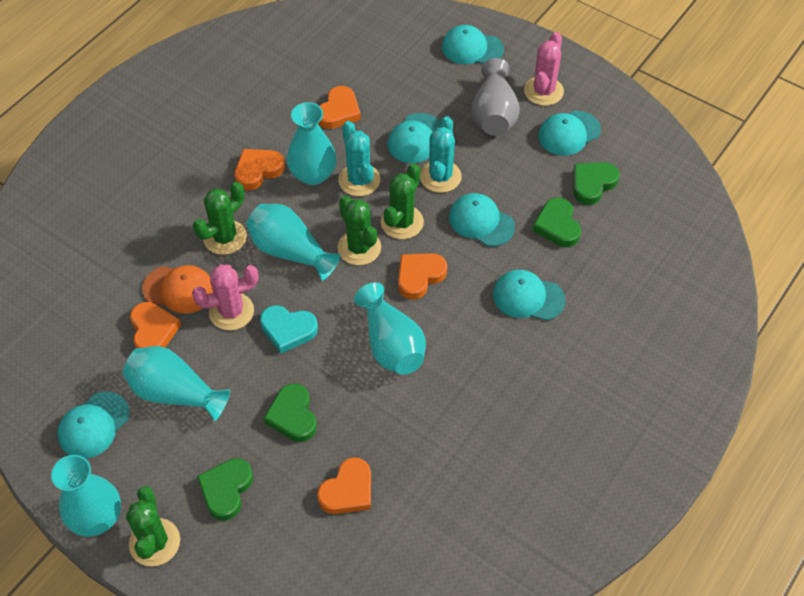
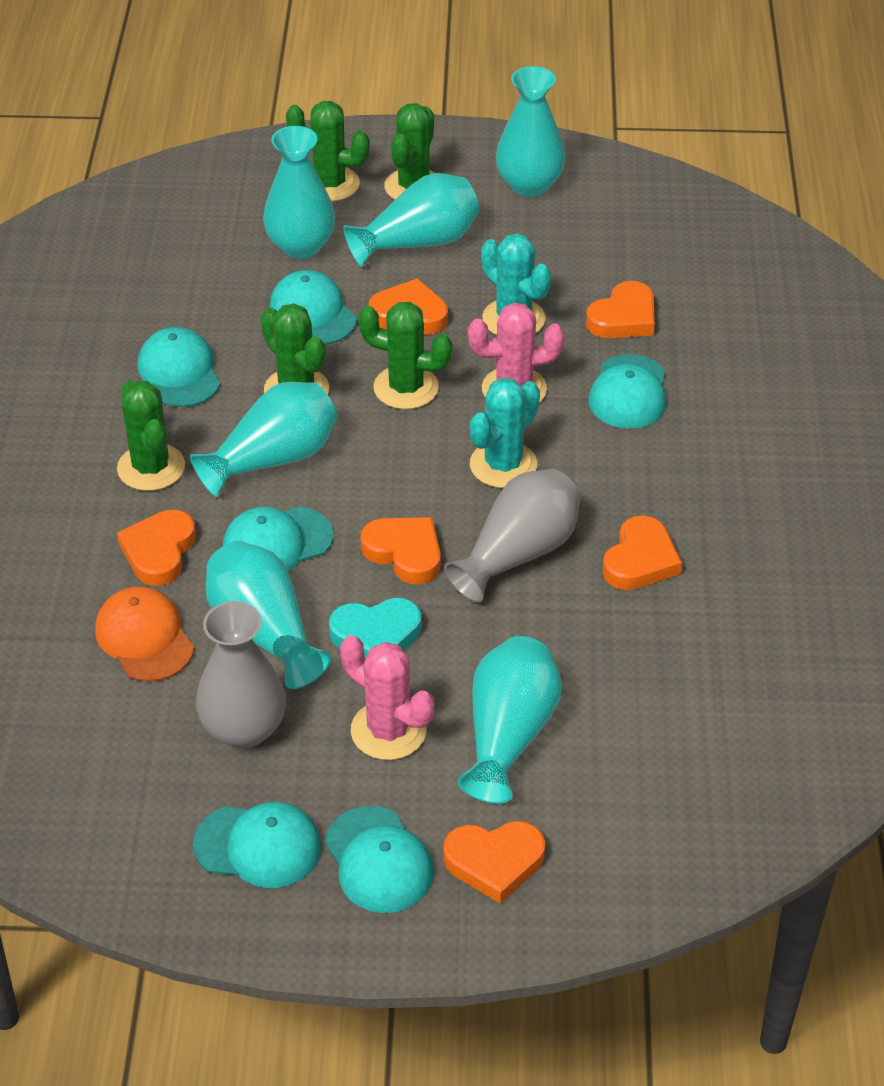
green cactus: 4 -> 5
green heart: 4 -> 0
grey vase: 1 -> 2
orange heart: 5 -> 6
turquoise vase: 5 -> 6

